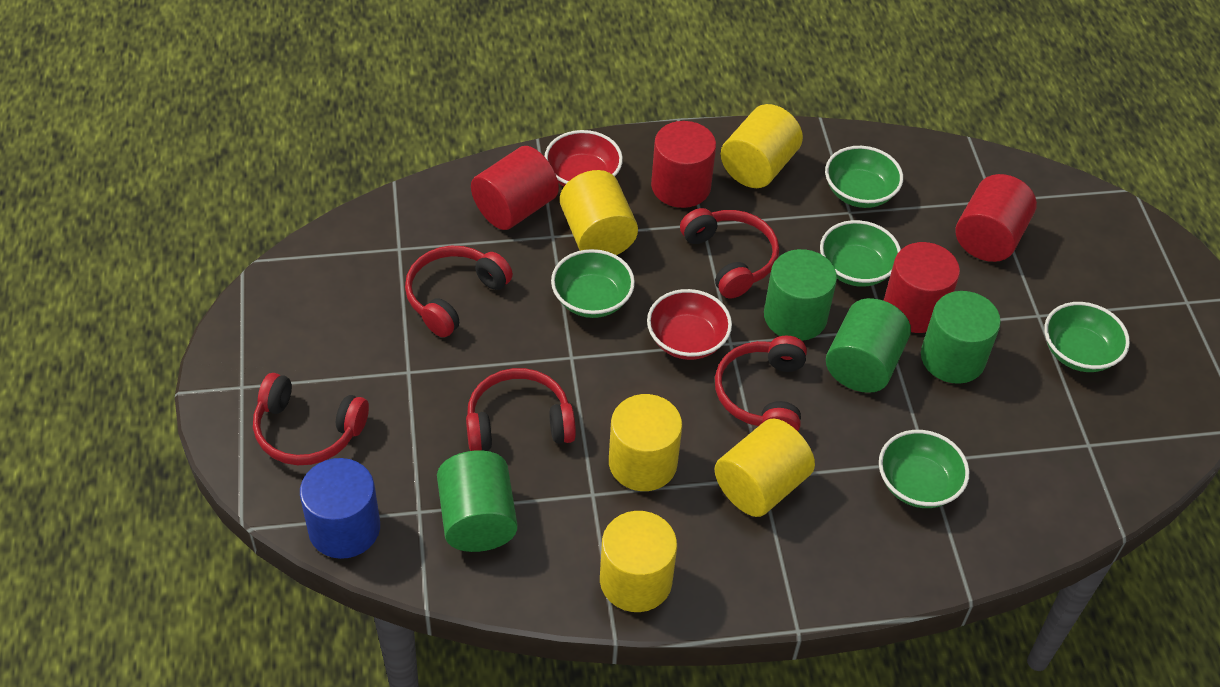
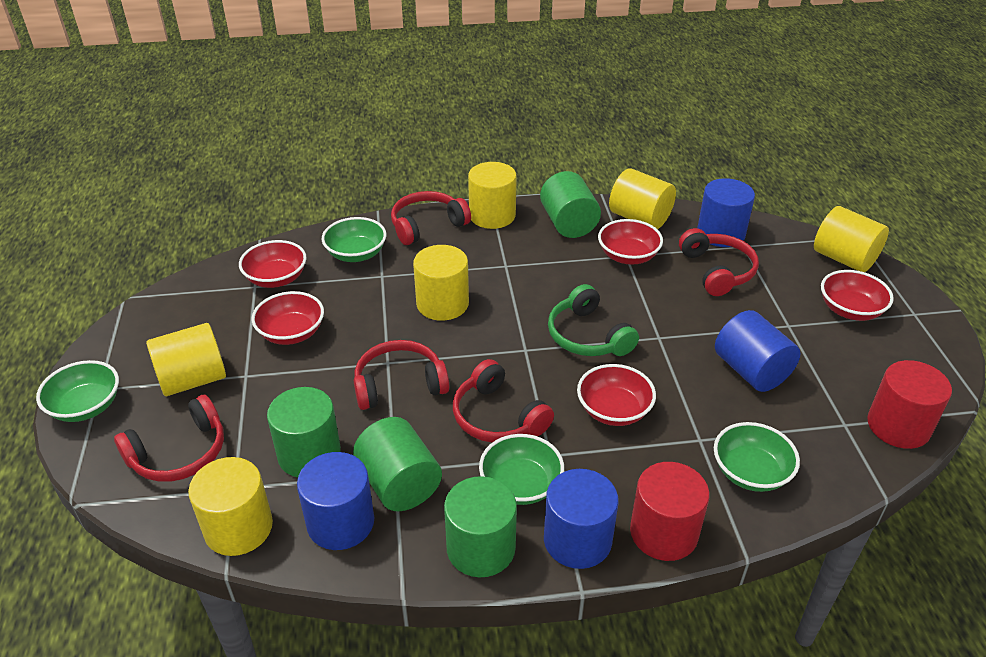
blue cylinder: 1 -> 4
green bowl: 5 -> 4
green headphones: 0 -> 1
red bowl: 2 -> 5
red cylinder: 4 -> 2
yellow cylinder: 5 -> 6

